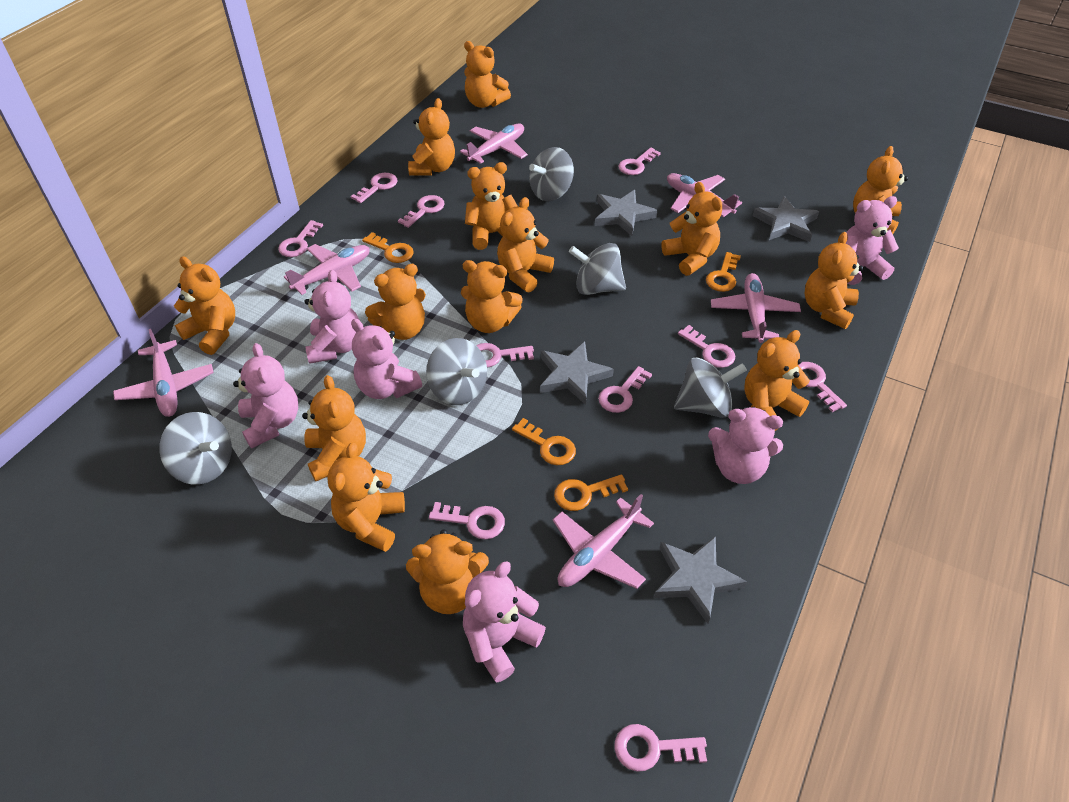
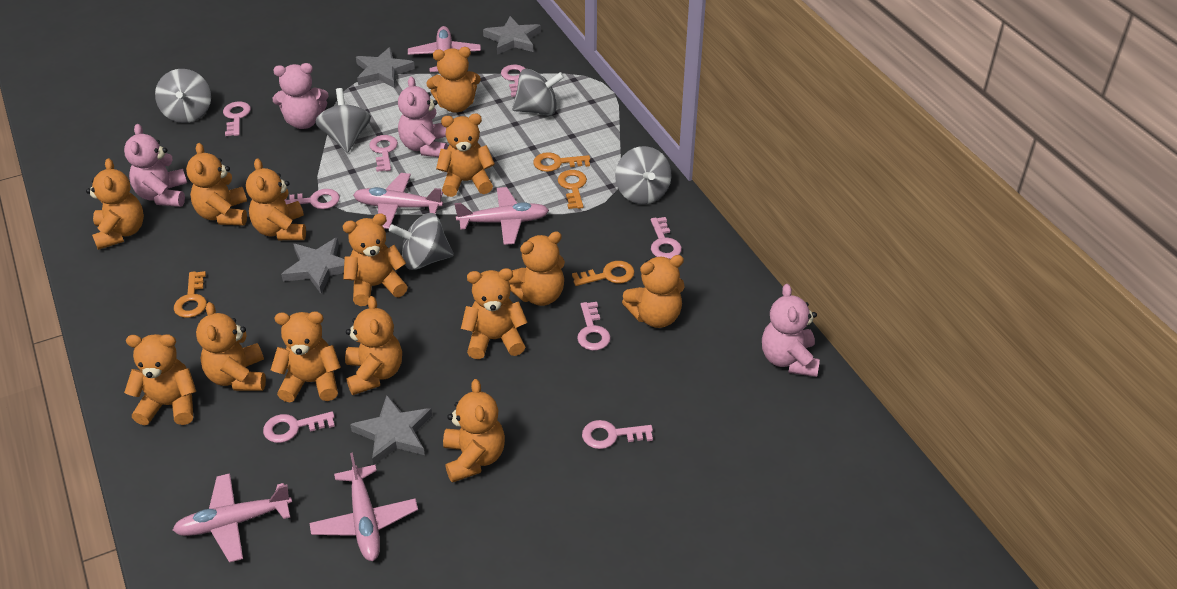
pink key: 10 -> 8
pink plane: 6 -> 5
pink teddy bear: 6 -> 4

